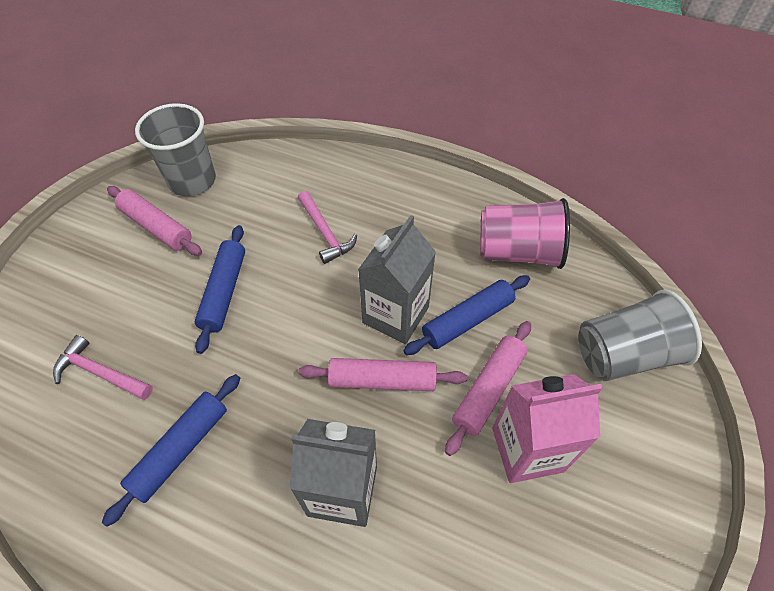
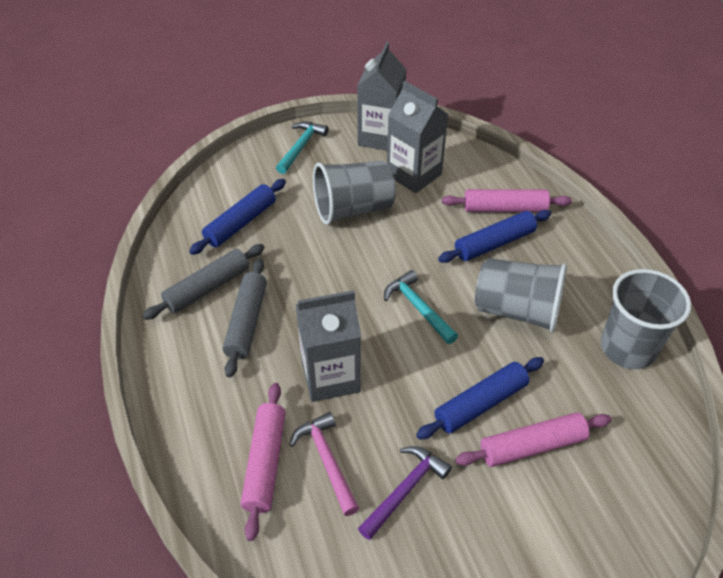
grey carton: 2 -> 3
grey cup: 2 -> 3
grey rolling pin: 0 -> 2
pink carton: 1 -> 0
pink cup: 1 -> 0
pink hammer: 2 -> 1
purple hammer: 0 -> 1
turquoise hammer: 0 -> 2

